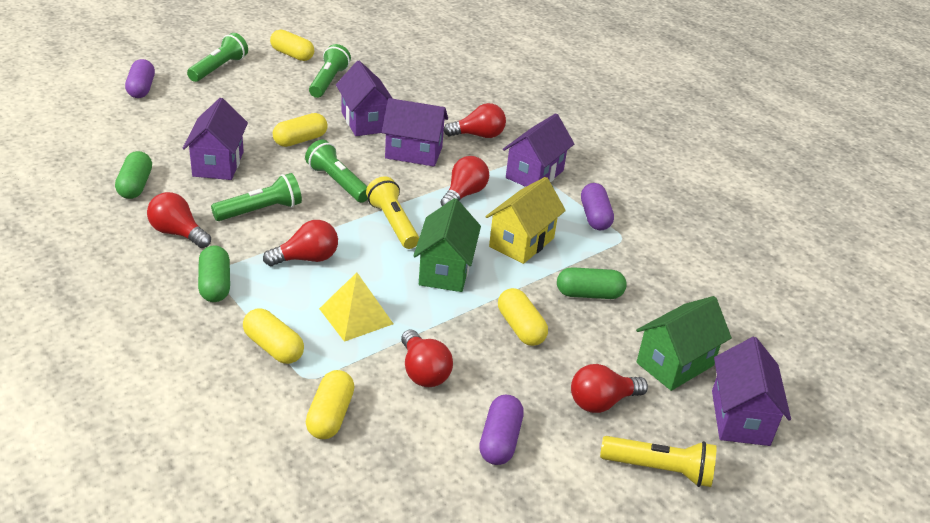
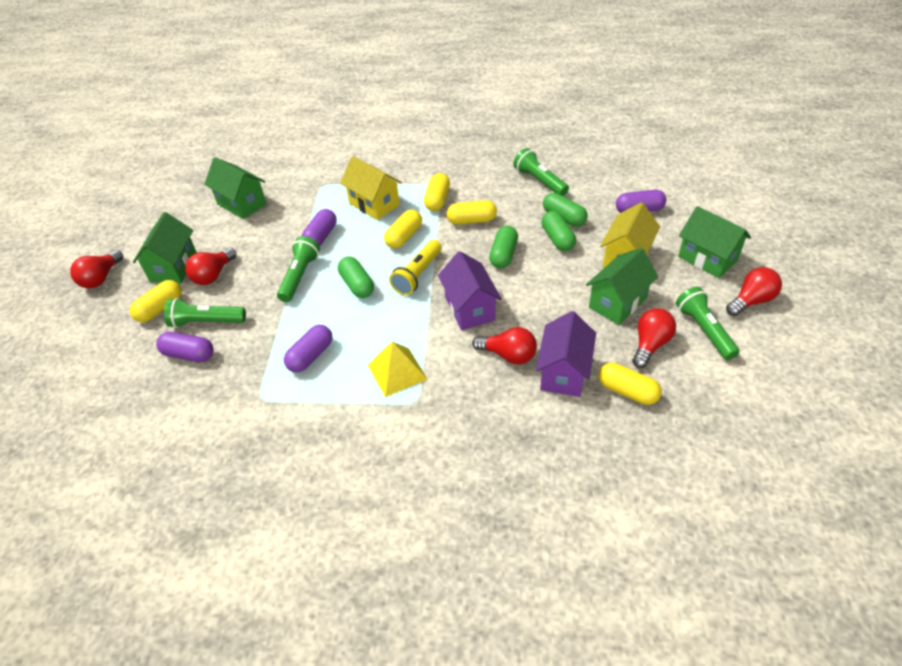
green capsule: 3 -> 4
green house: 2 -> 4
purple capsule: 3 -> 4
purple house: 5 -> 2
red light bulb: 6 -> 5
yellow flashlight: 2 -> 1
yellow house: 1 -> 2

